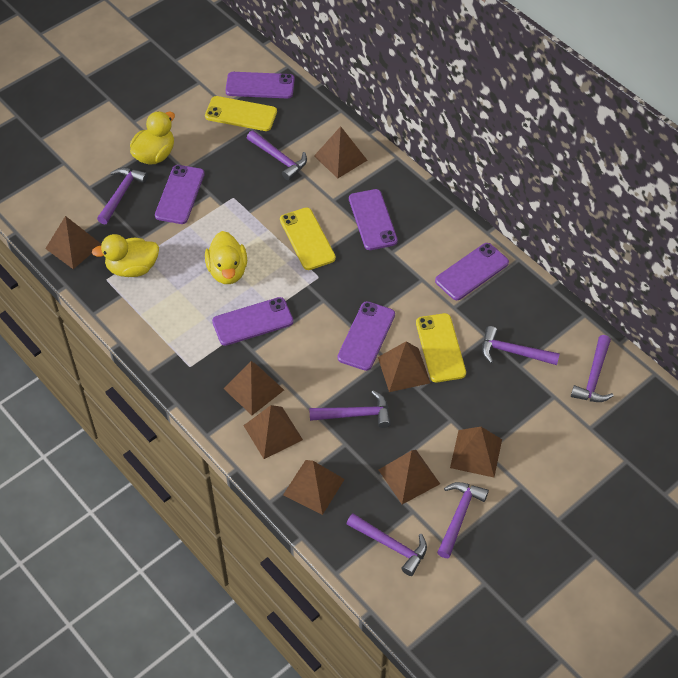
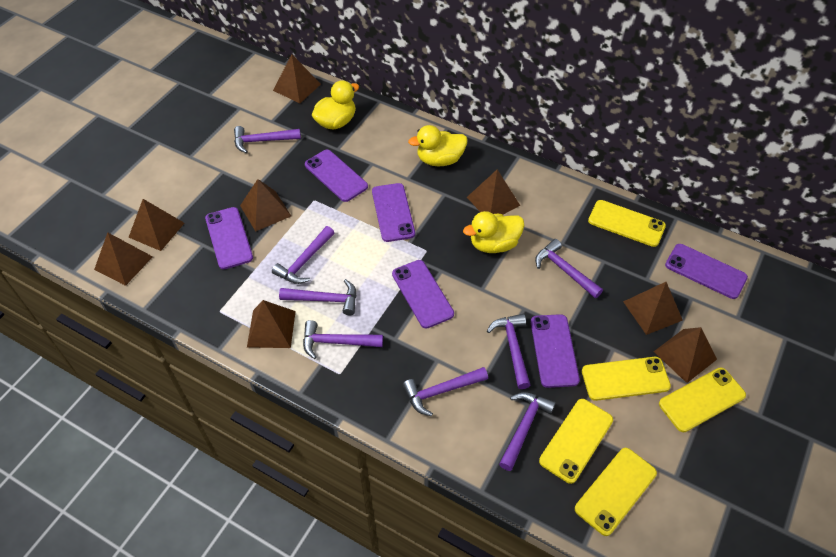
purple hammer: 7 -> 8
yellow phone: 3 -> 5

